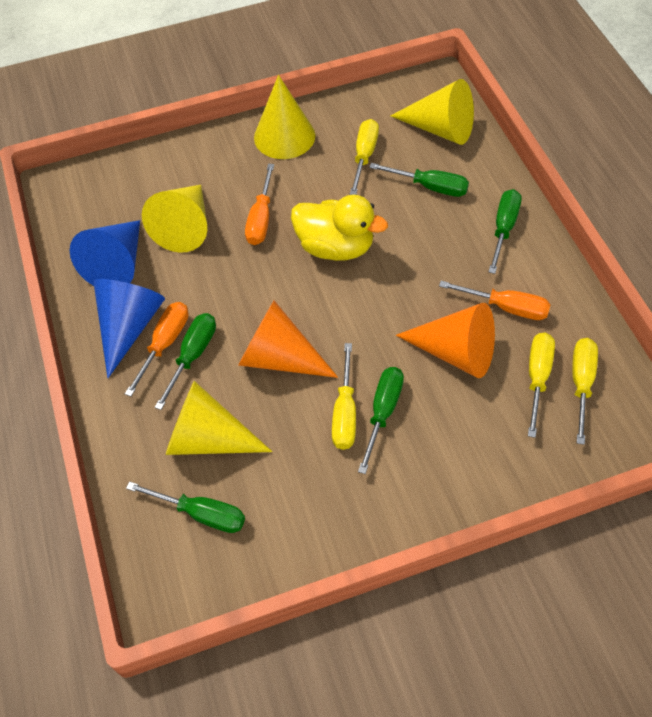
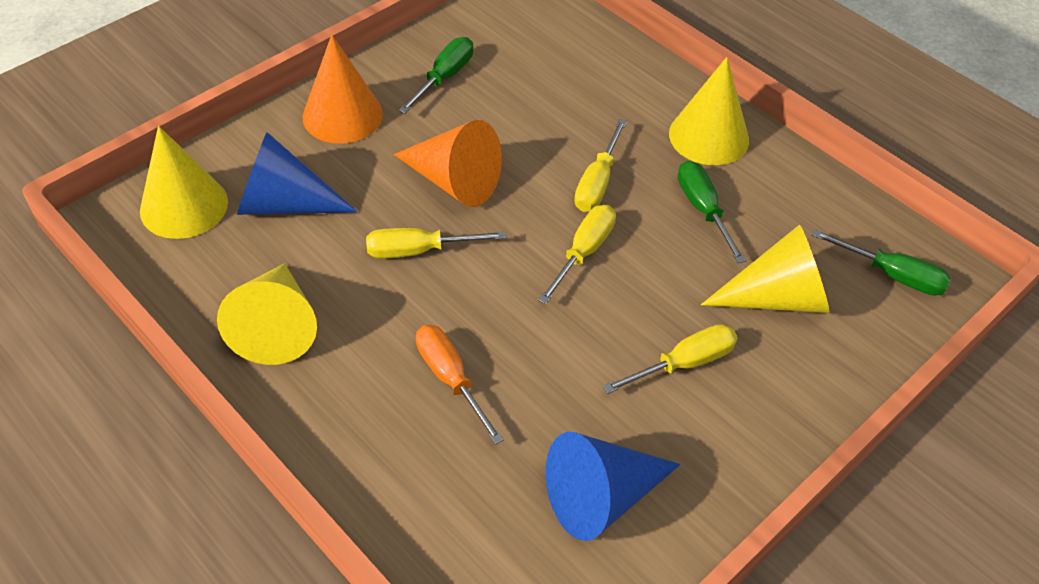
green screwdriver: 5 -> 3
orange screwdriver: 3 -> 1
yellow duck: 1 -> 0

